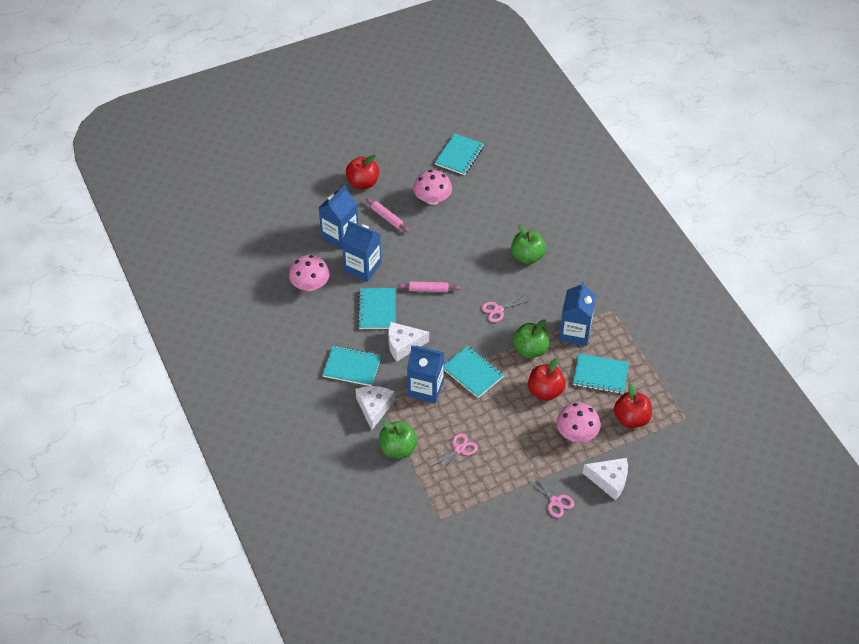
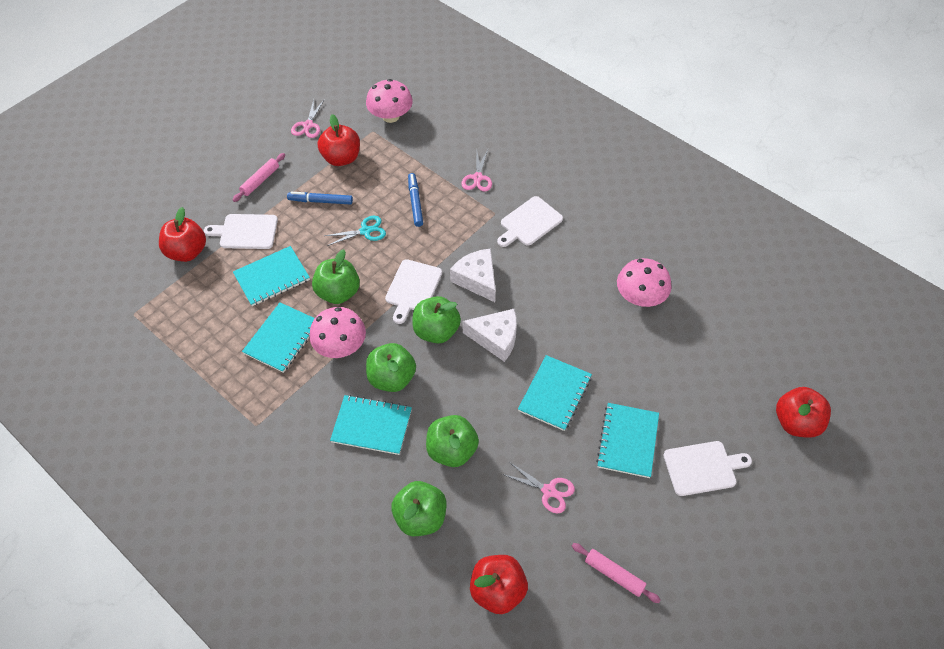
blue carton: 4 -> 0
blue marker: 0 -> 2
green apple: 3 -> 5
red apple: 3 -> 4
turquoise scissors: 0 -> 1
white cheese: 3 -> 2
white cutting board: 0 -> 4

